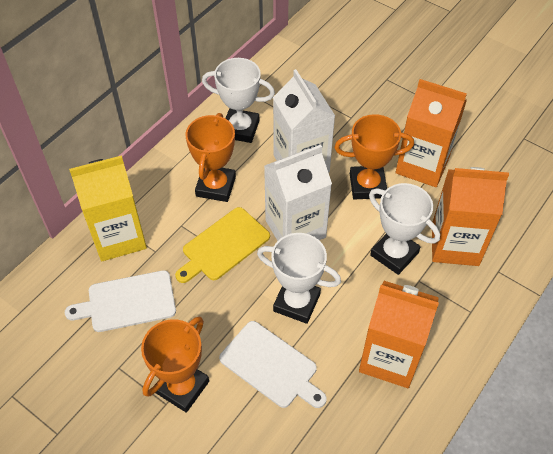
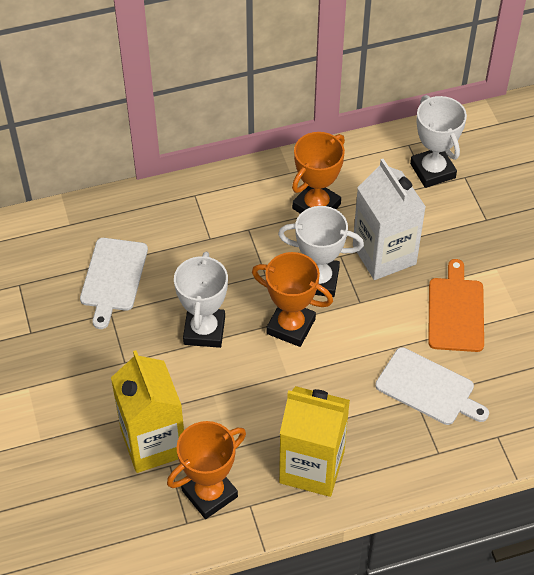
orange carton: 3 -> 0
orange cutting board: 0 -> 1
white carton: 2 -> 1
yellow carton: 1 -> 2
yellow cutting board: 1 -> 0

